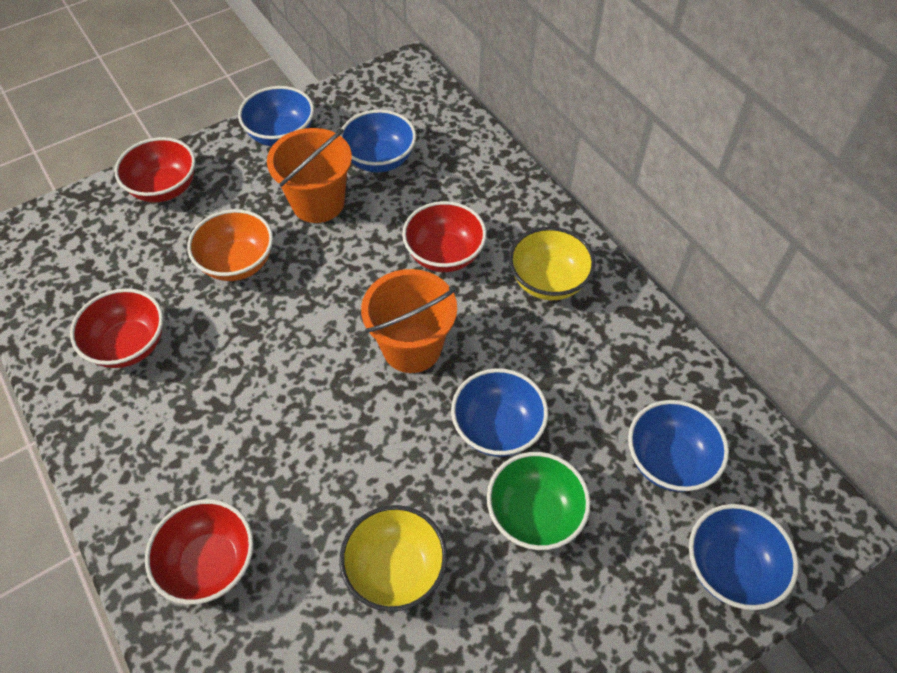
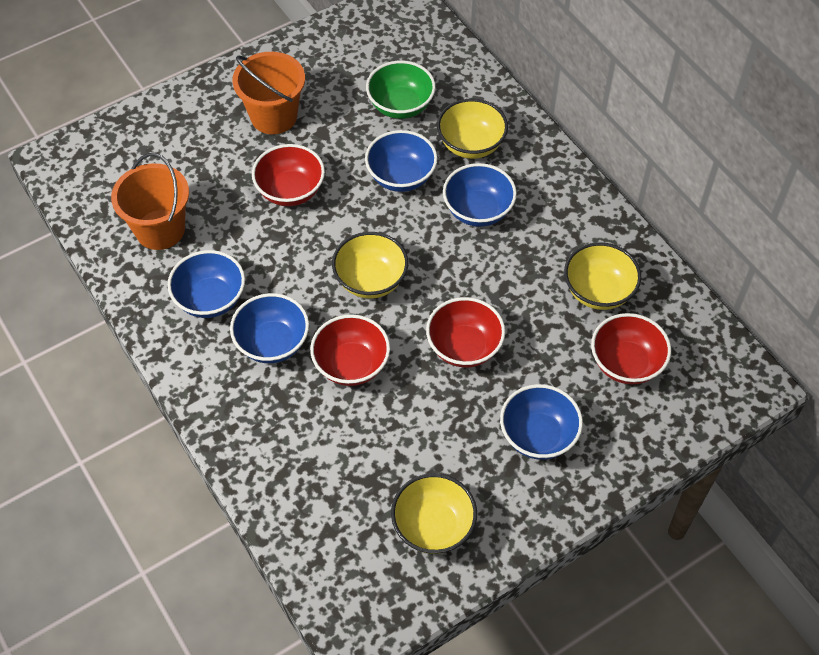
orange bowl: 1 -> 0
yellow bowl: 2 -> 4

